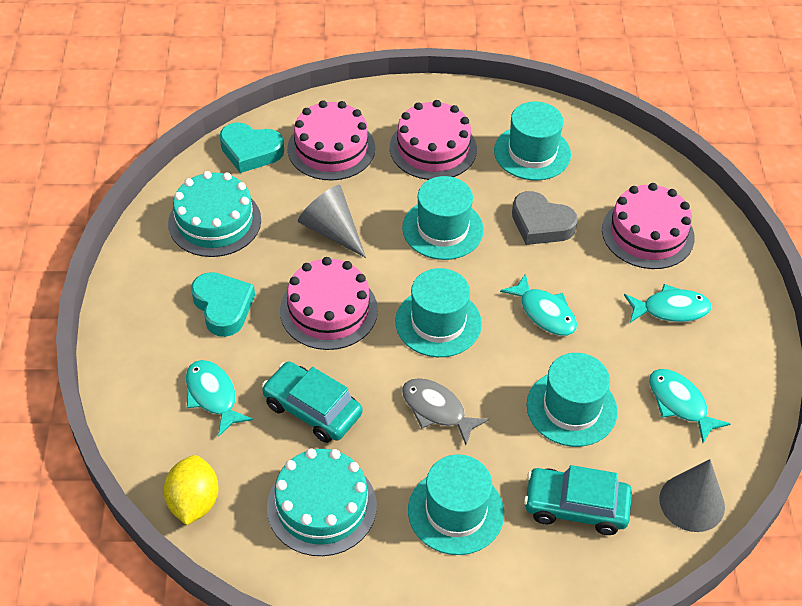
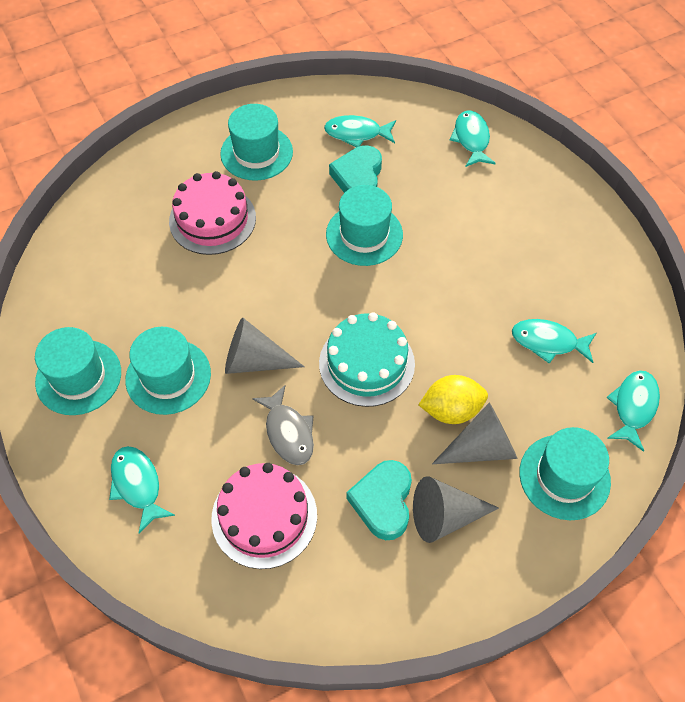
grey cone: 2 -> 3
grey heart: 1 -> 0
pink cake: 4 -> 2
turquoise cake: 2 -> 1
turquoise car: 2 -> 0
turquoise fish: 4 -> 5

